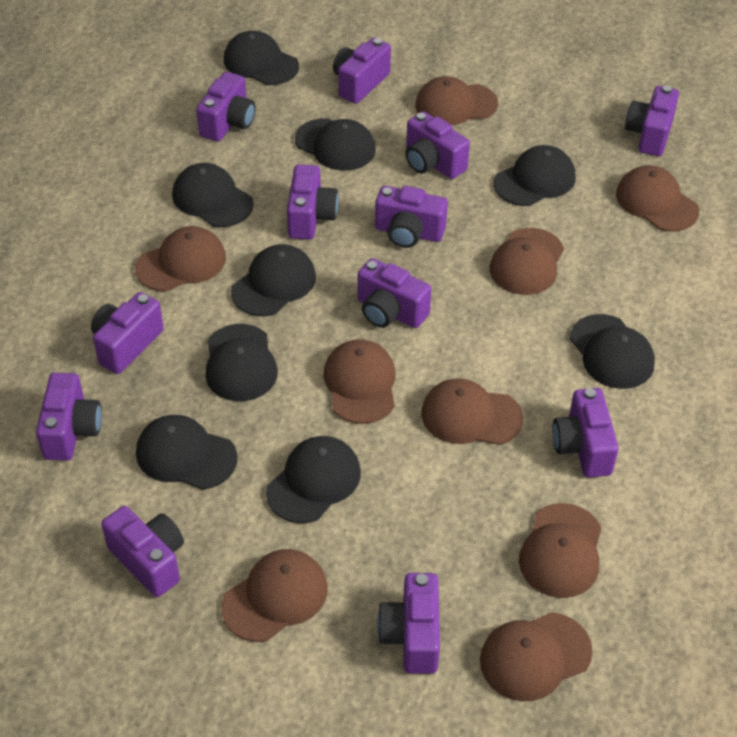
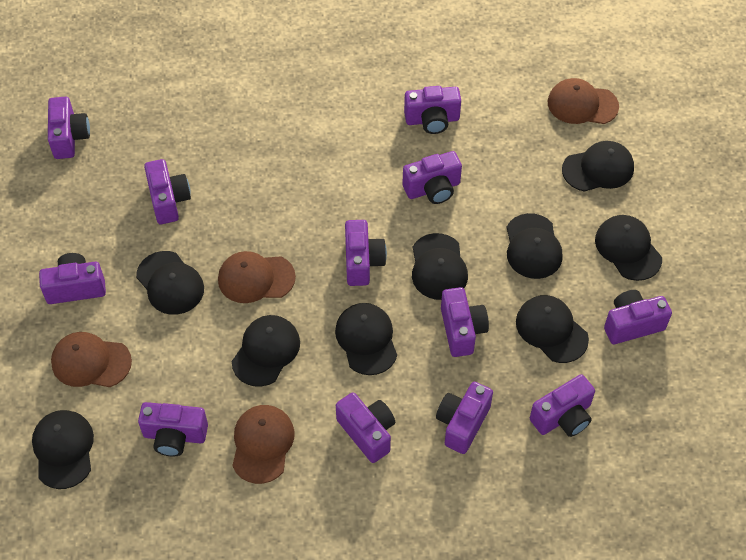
brown cap: 9 -> 4

